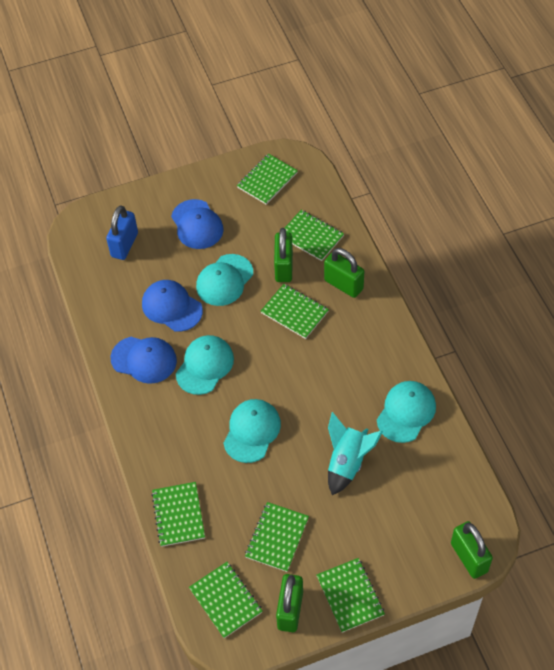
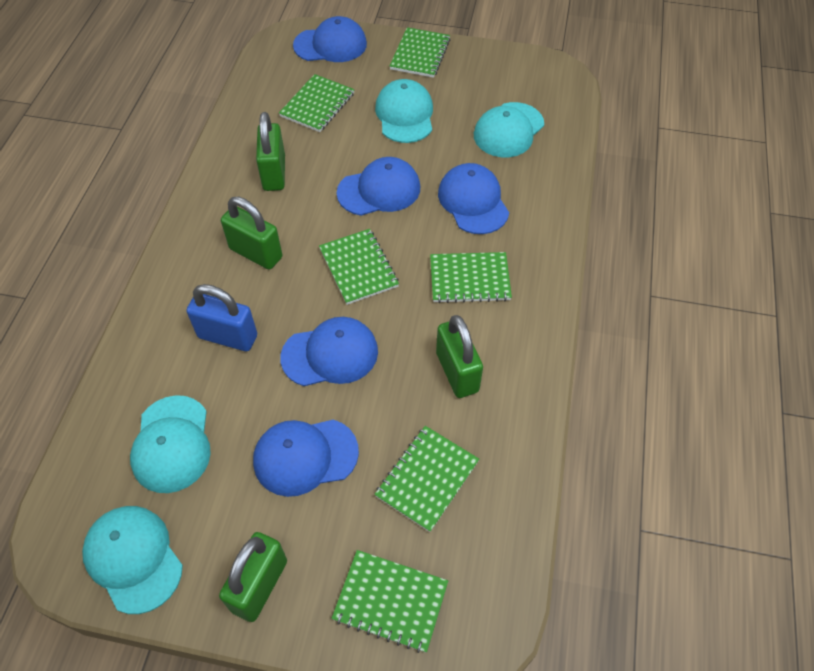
blue cap: 3 -> 5
green notebook: 7 -> 6
turquoise rocket: 1 -> 0

